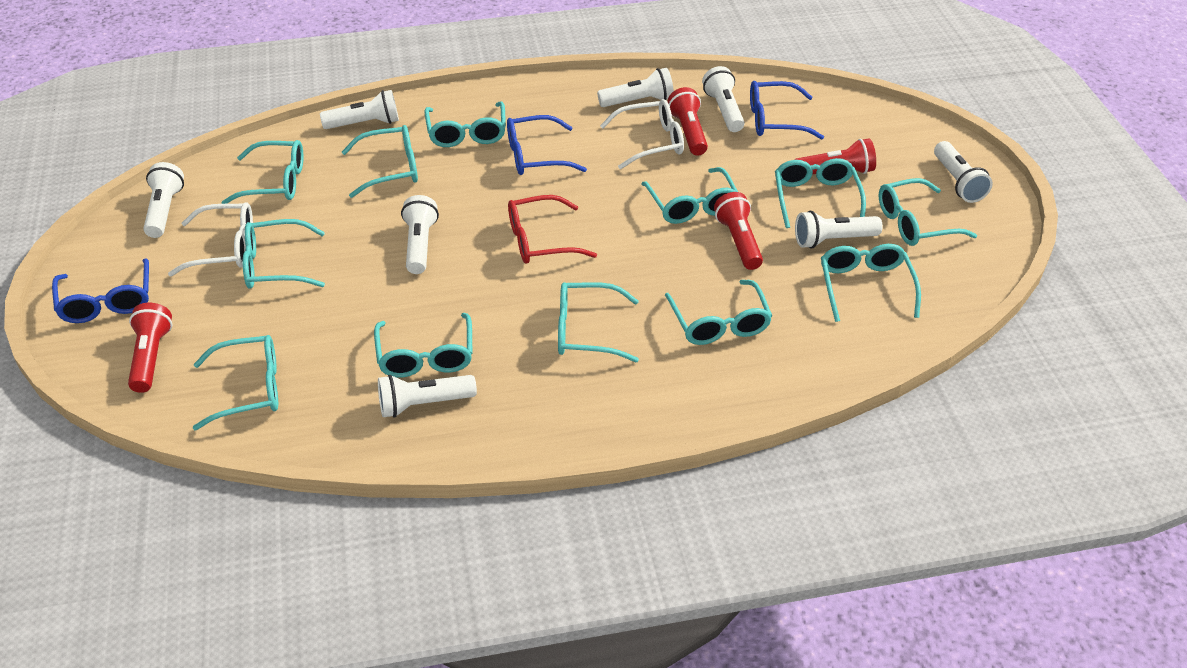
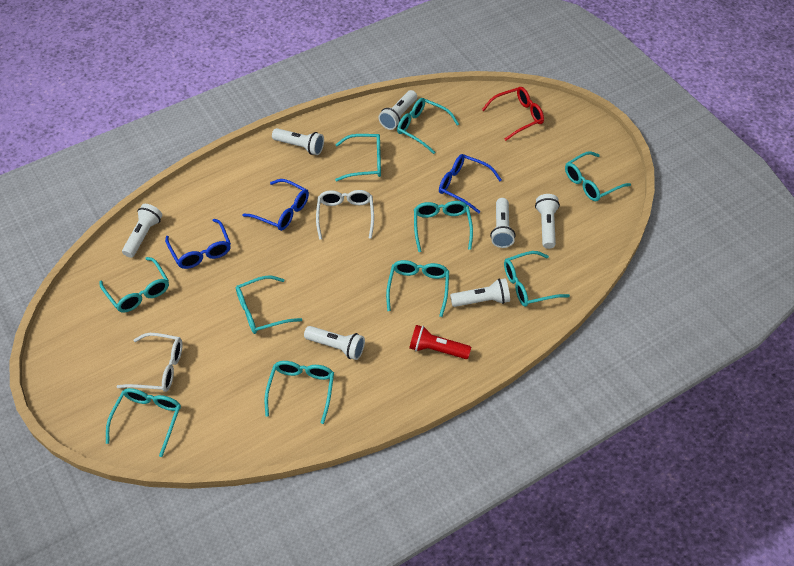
red flashlight: 4 -> 1
turquoise glasses: 12 -> 10
white flashlight: 8 -> 7

